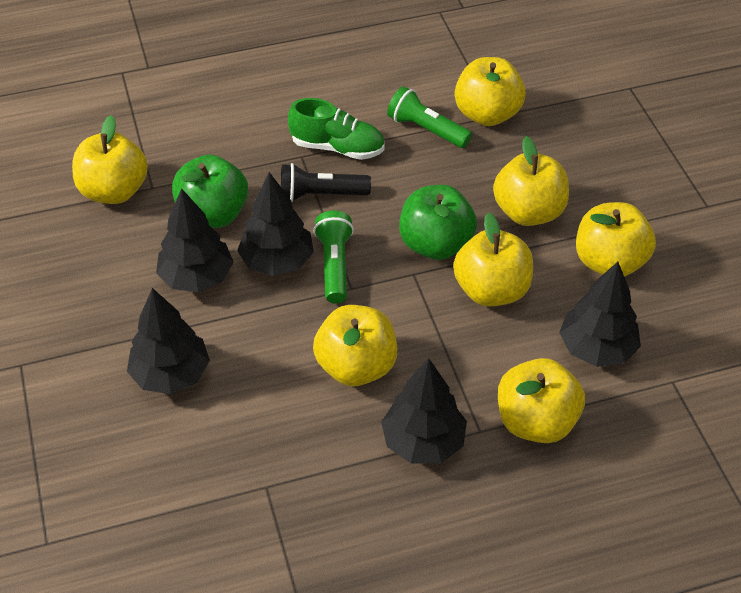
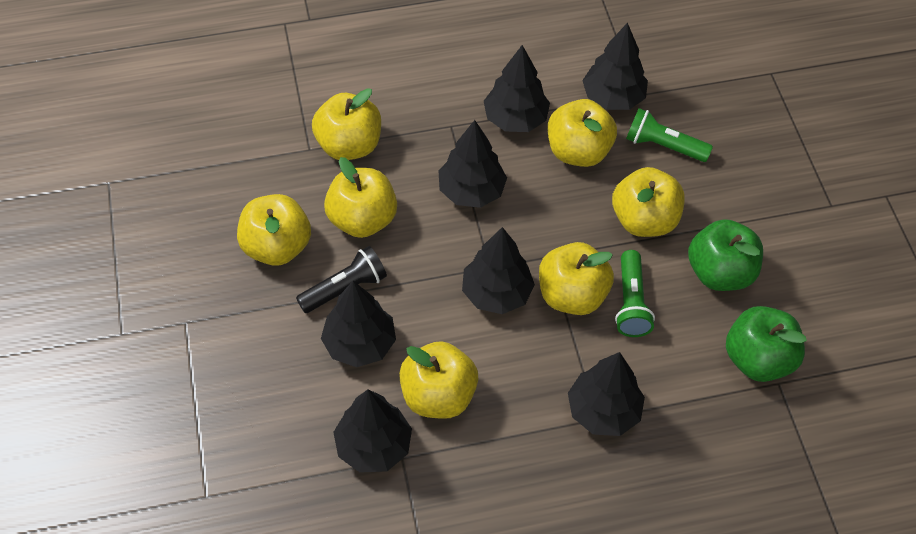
black tree: 5 -> 7
green shoe: 1 -> 0

